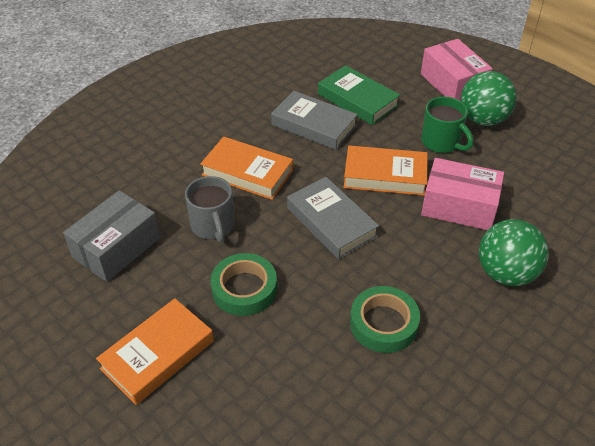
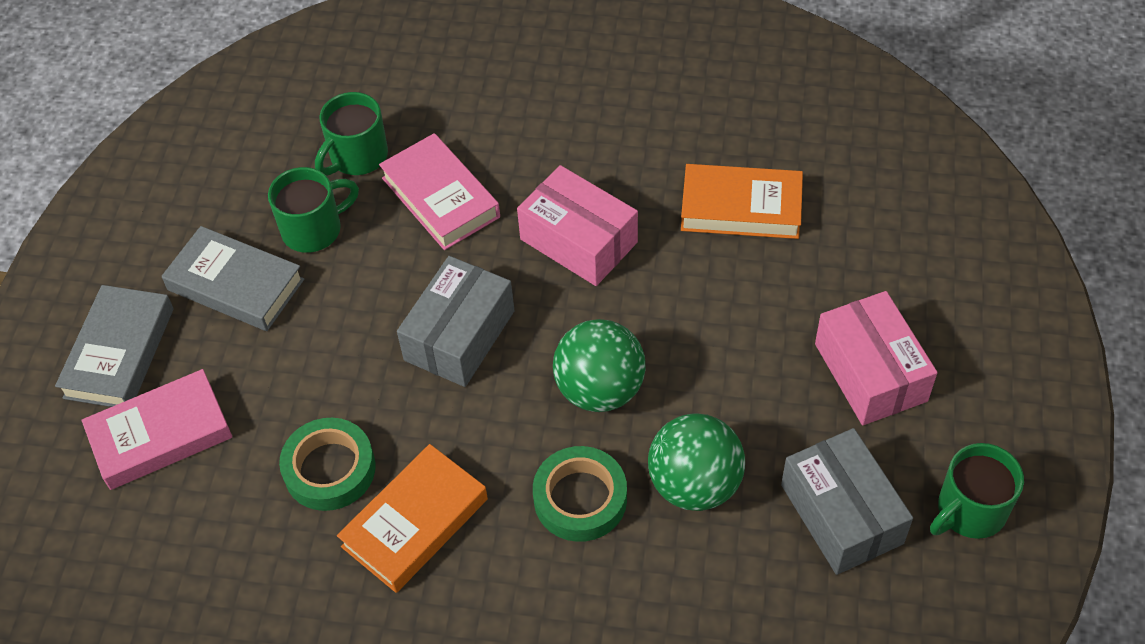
green book: 1 -> 0
green mug: 1 -> 3
grey box: 1 -> 2
grey mug: 1 -> 0
orange book: 3 -> 2
pink book: 0 -> 2

